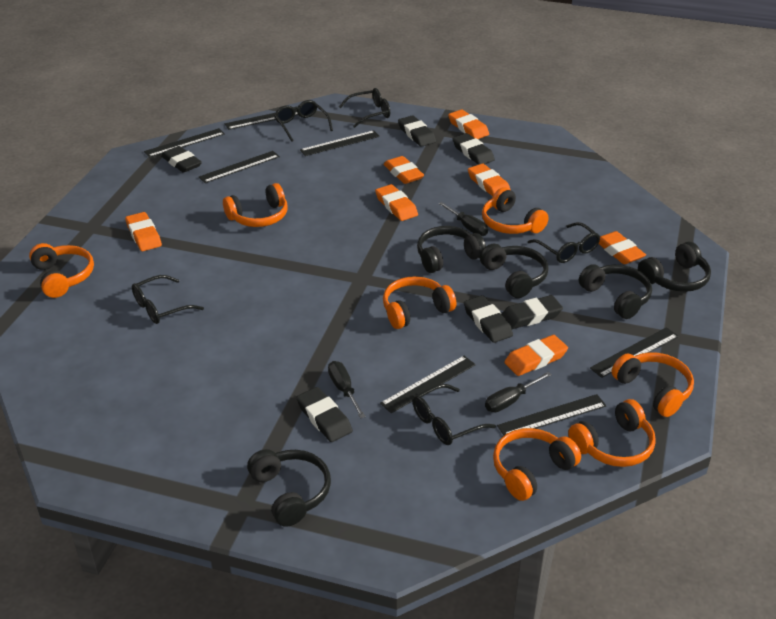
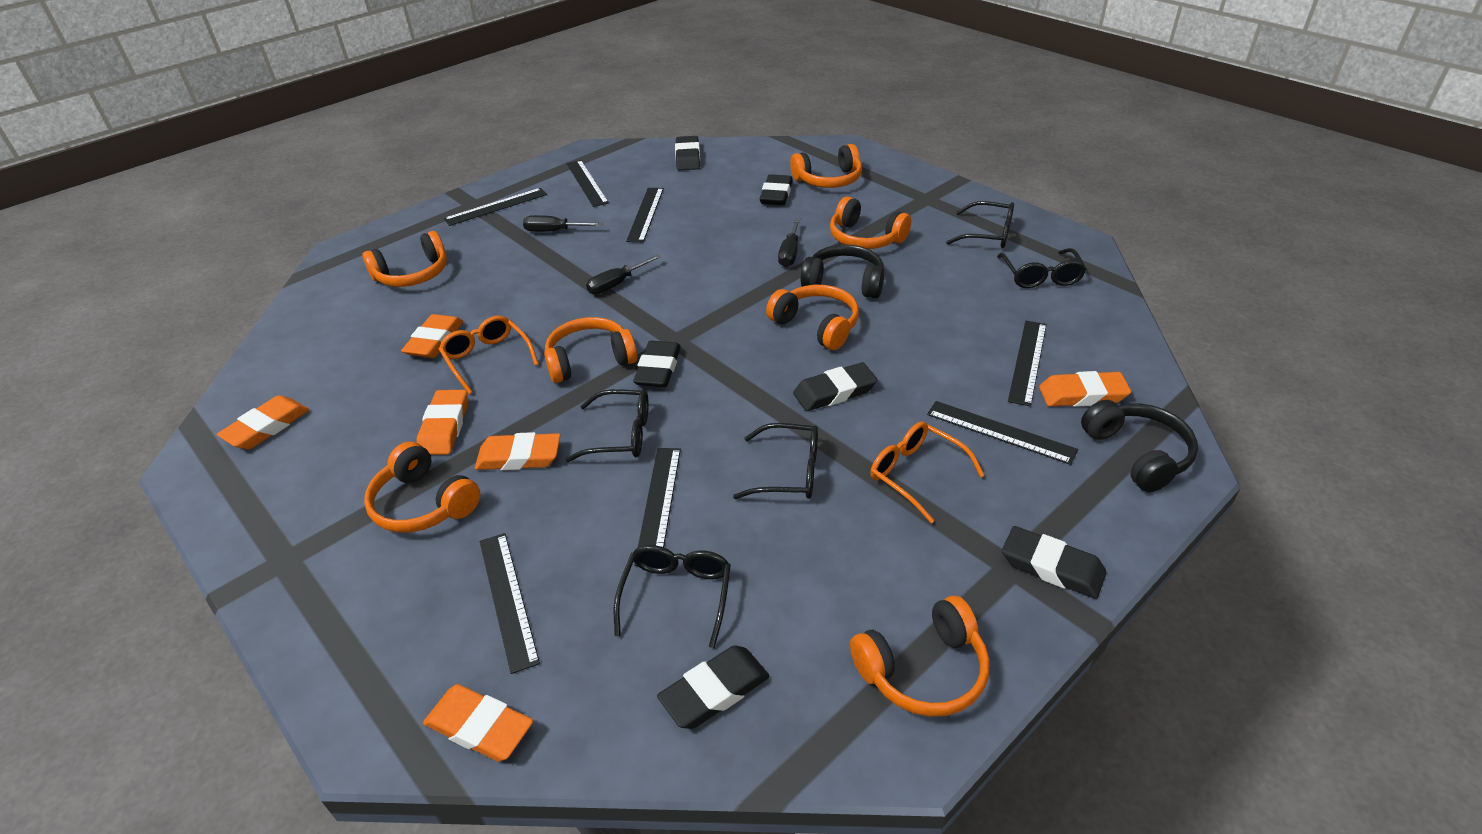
black headphones: 5 -> 2
orange eraser: 7 -> 6
orange glasses: 0 -> 2

